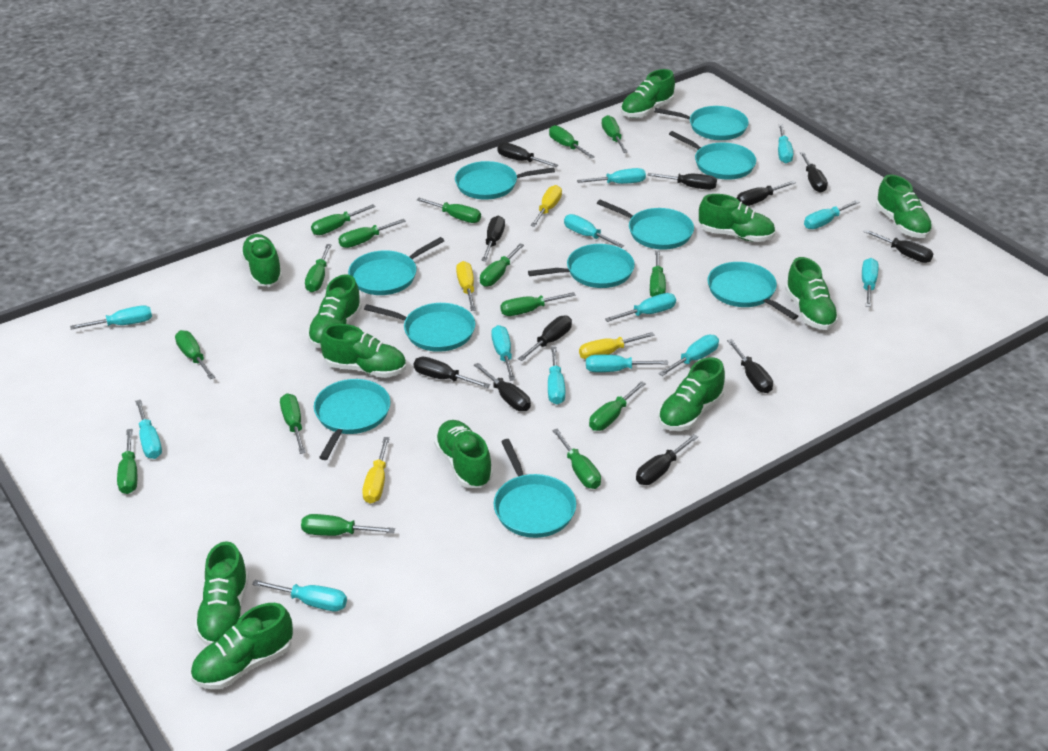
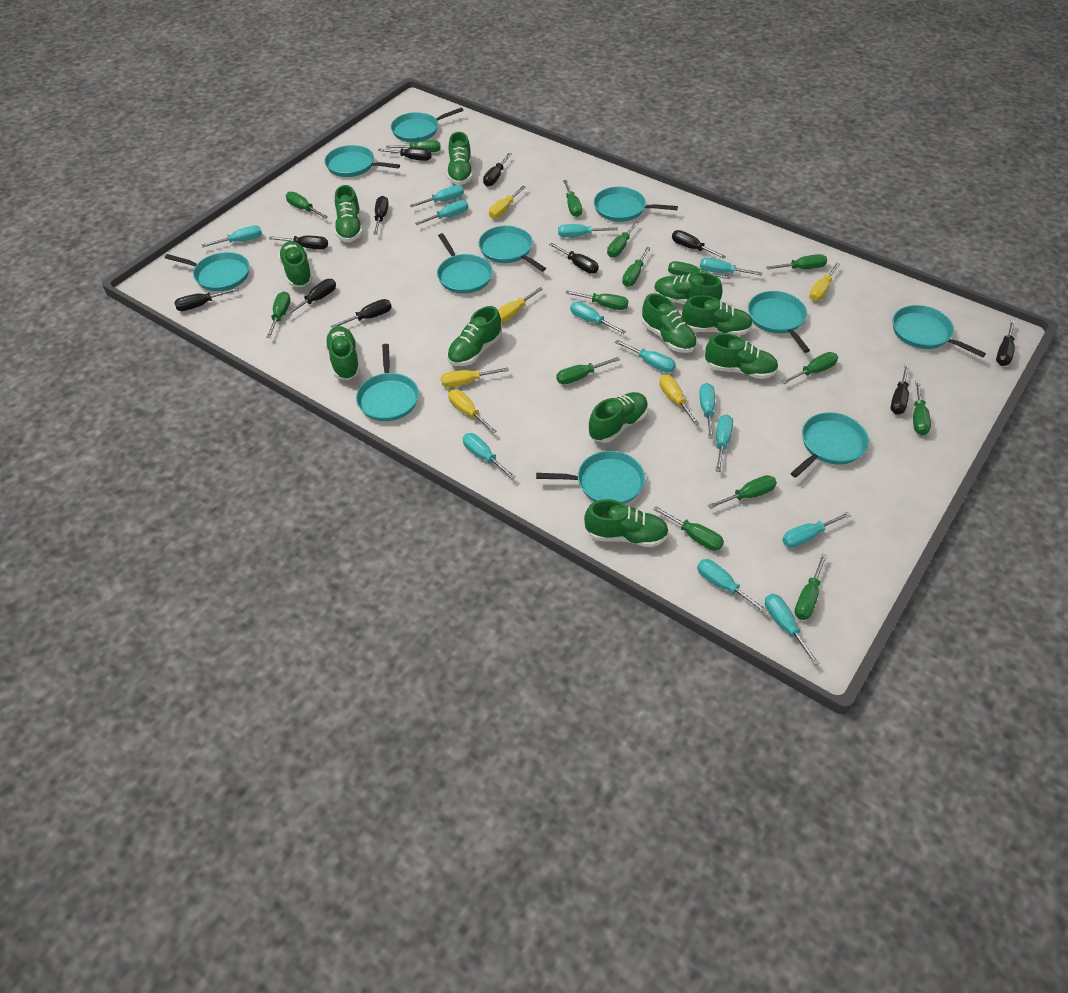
turquoise pan: 10 -> 11
yellow screwdriver: 4 -> 6

